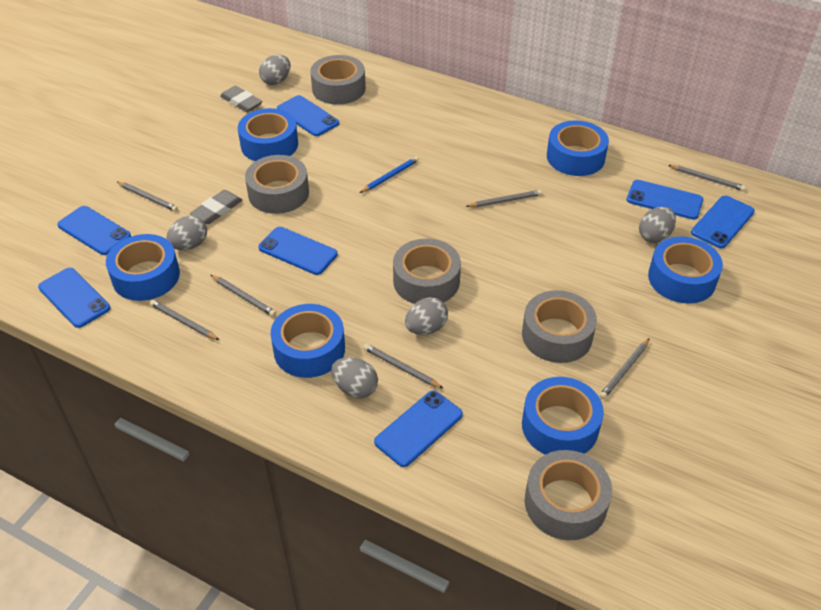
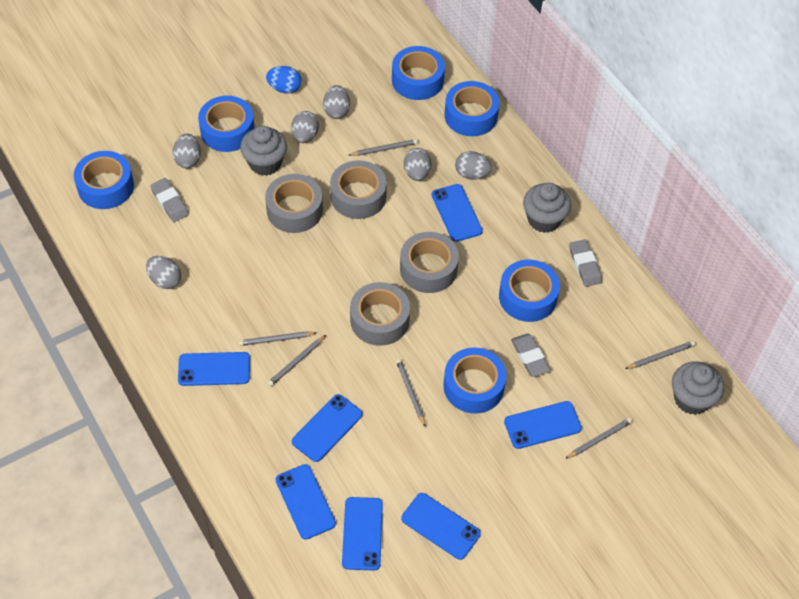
blue egg: 0 -> 1
blue pencil: 1 -> 0
grey cupcake: 0 -> 3
grey egg: 5 -> 6
grey eraser: 2 -> 3
grey pencil: 7 -> 6
grey tape: 5 -> 4

